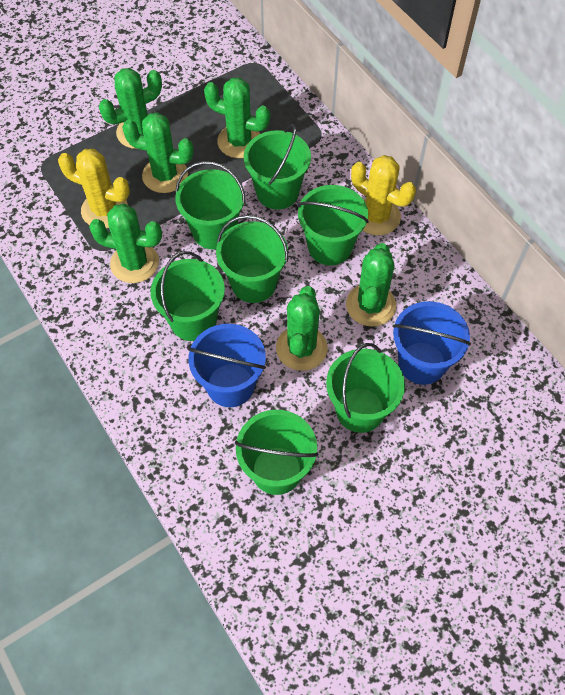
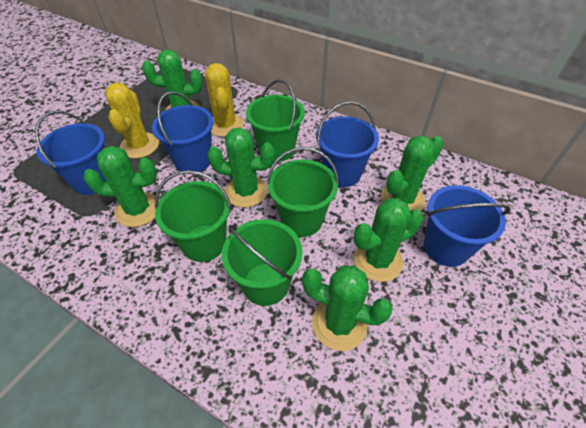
blue bucket: 2 -> 4
green bucket: 7 -> 4

